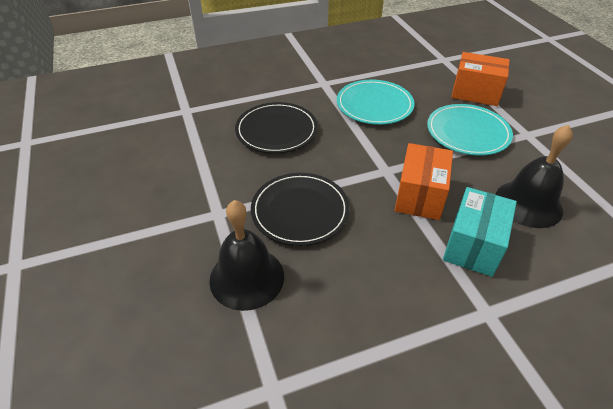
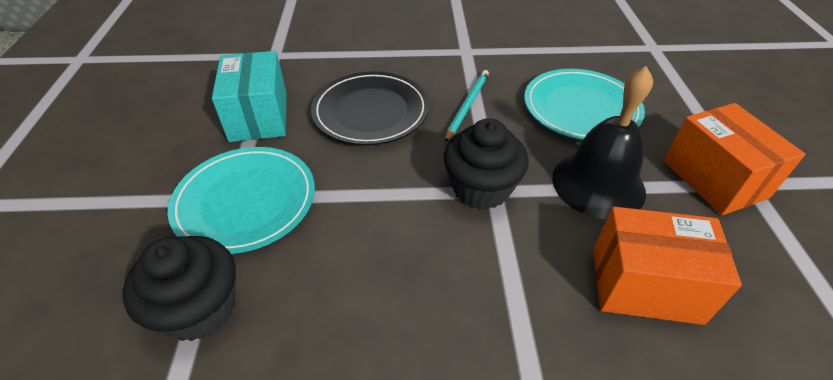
black bell: 2 -> 1
black cupcake: 0 -> 2
black plate: 2 -> 1
turquoise pencil: 0 -> 1

